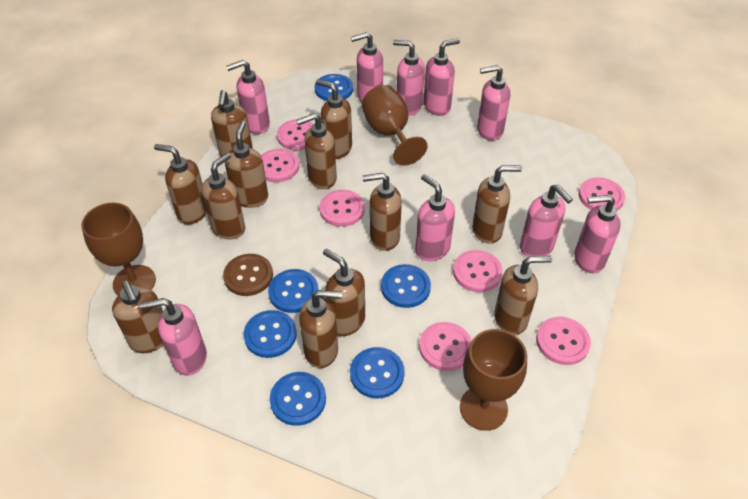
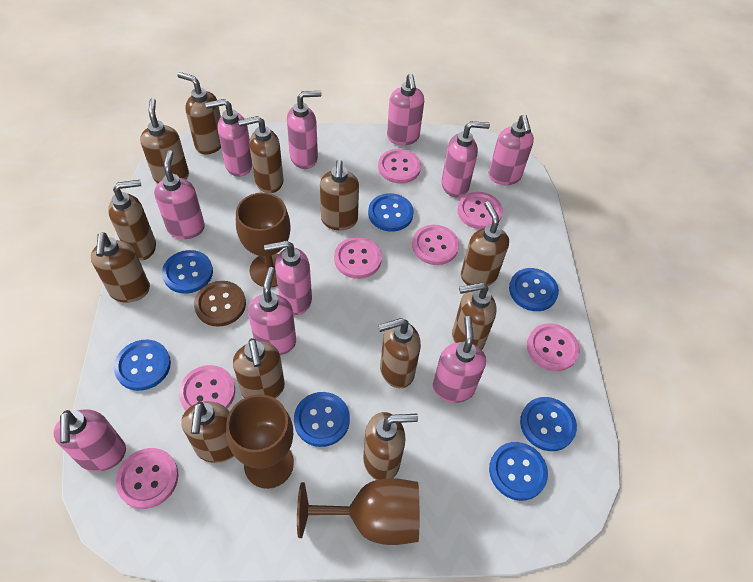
blue button: 6 -> 7
pink soap dispenser: 9 -> 10

